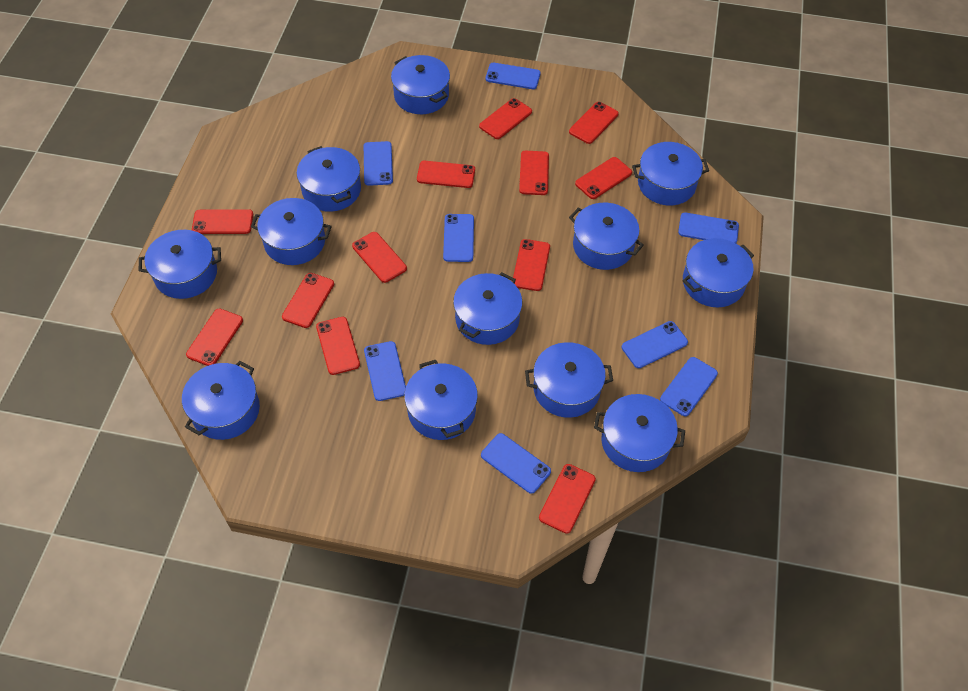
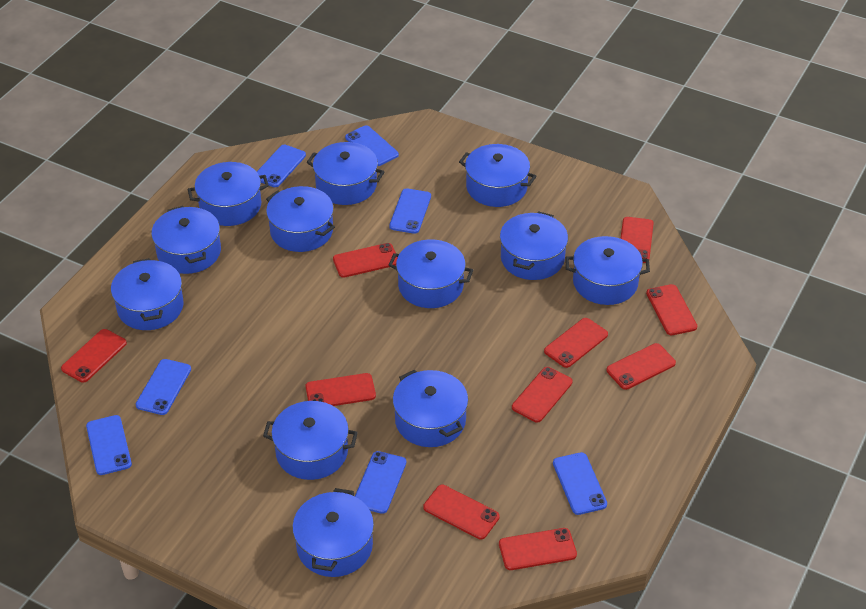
blue phone: 8 -> 7
red phone: 12 -> 10

